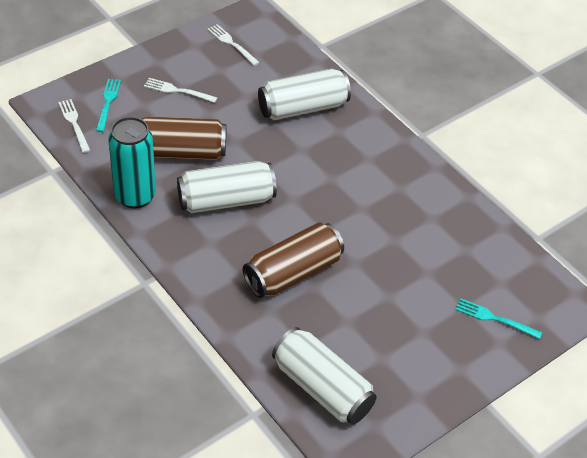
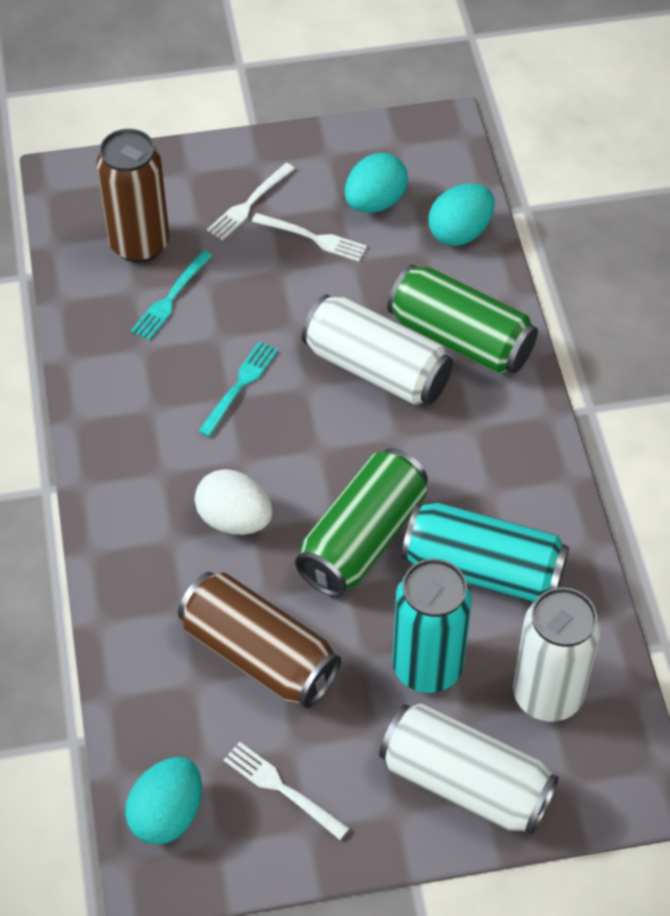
green can: 0 -> 2
turquoise can: 1 -> 2
turquoise egg: 0 -> 3
white egg: 0 -> 1

